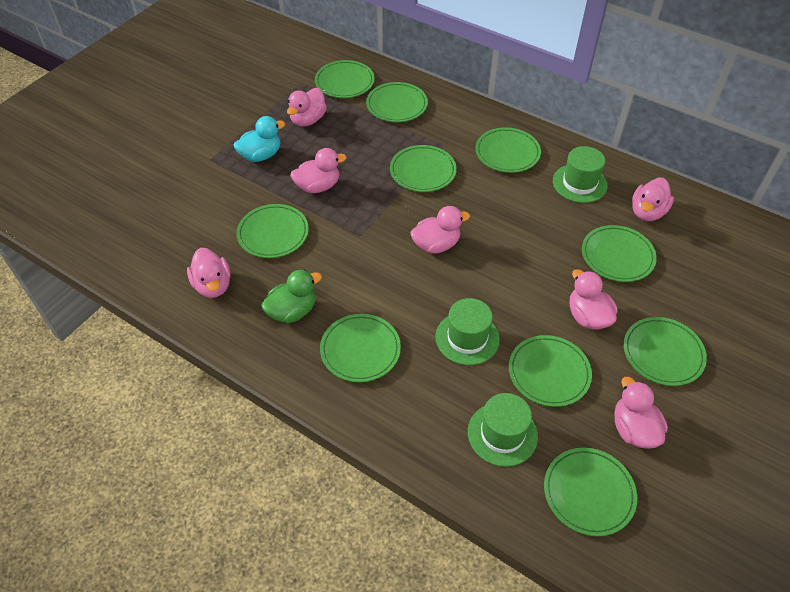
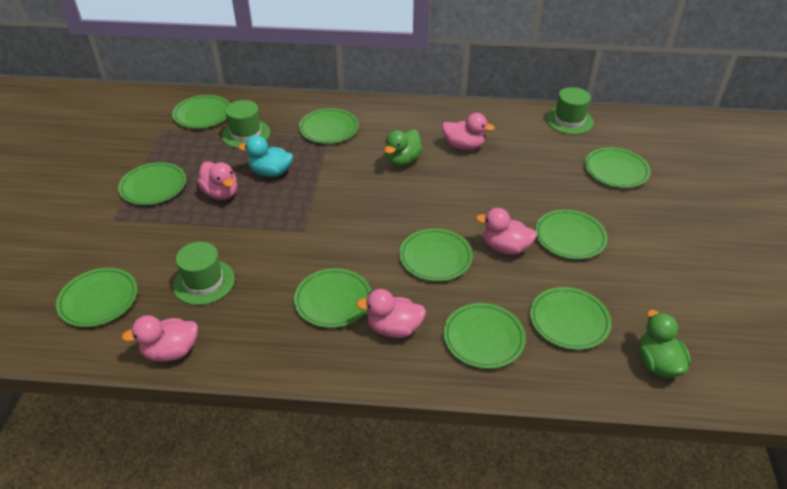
green duck: 1 -> 2
pink duck: 7 -> 5

